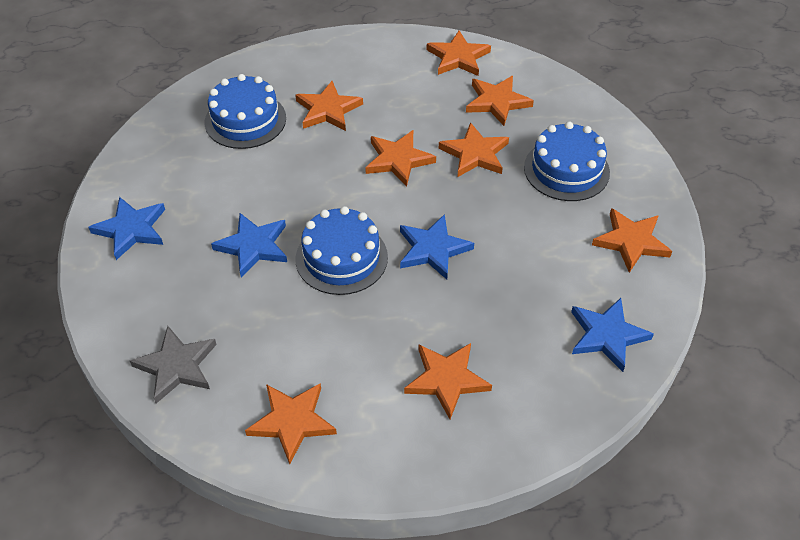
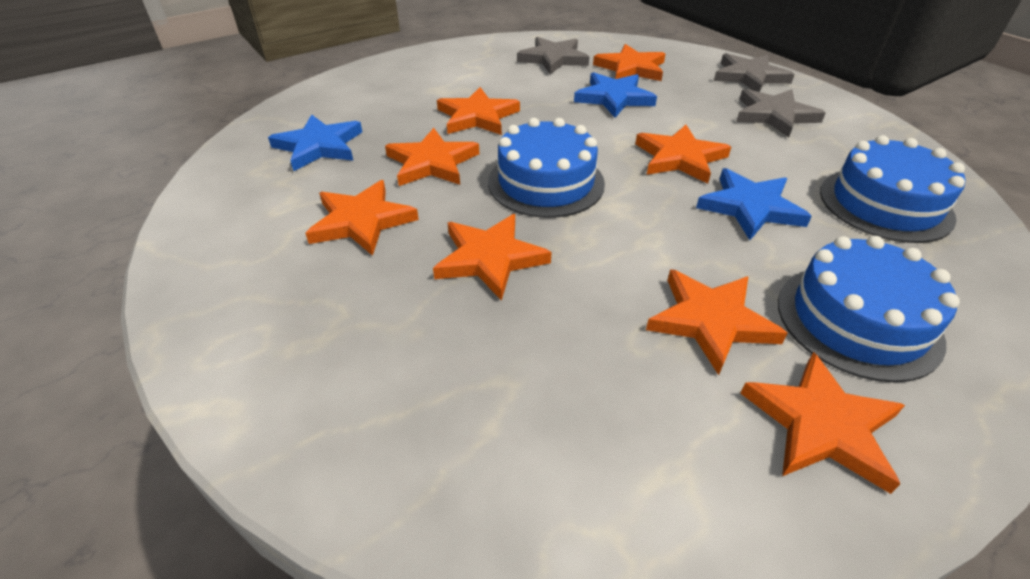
blue star: 4 -> 3
grey star: 1 -> 3

